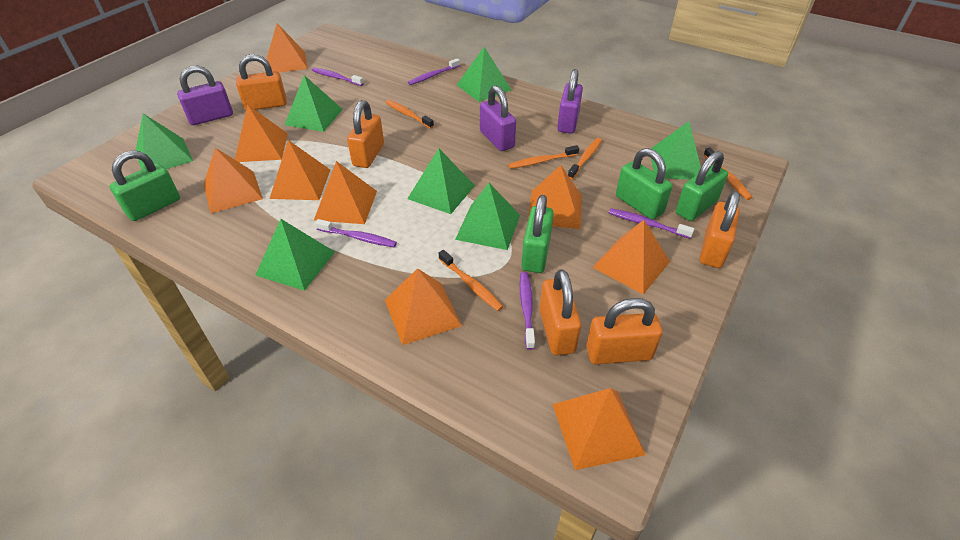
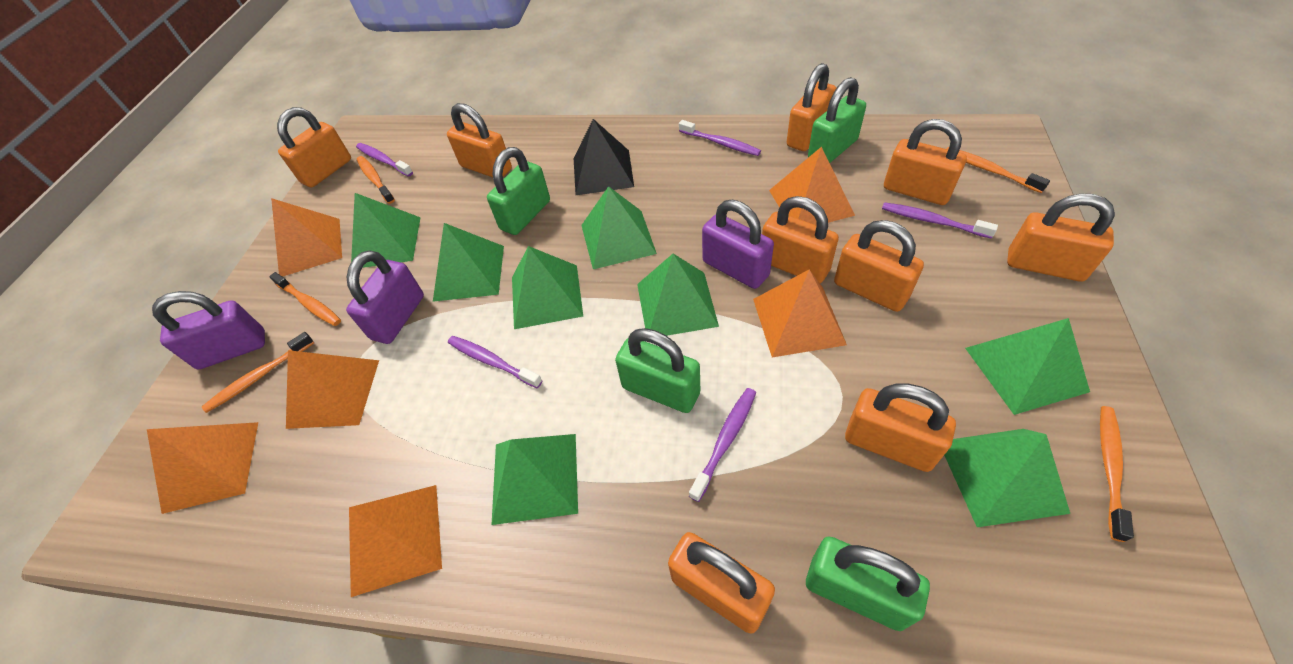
black pyramid: 0 -> 1
green pyramid: 7 -> 8
orange padlock: 5 -> 9
orange pyramid: 9 -> 6

